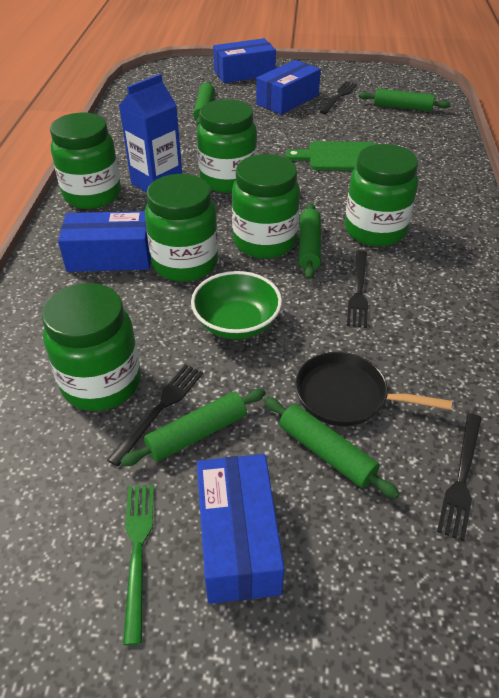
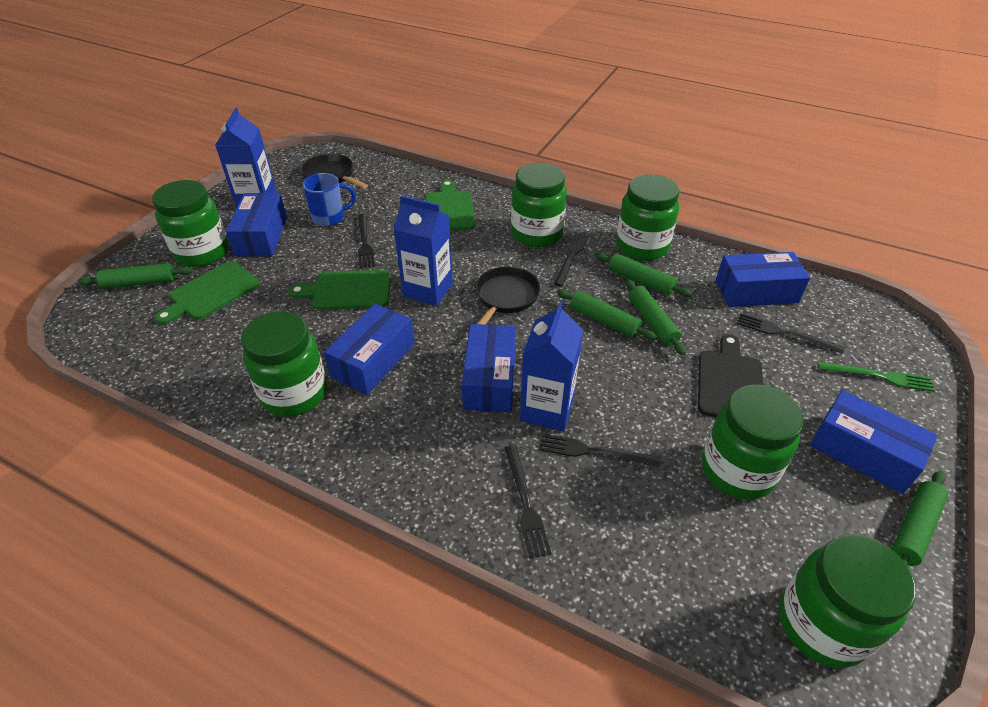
black cutting board: 0 -> 1
black fork: 4 -> 5
black pan: 1 -> 2
blue box: 4 -> 5
blue carton: 1 -> 3
blue mug: 0 -> 1
green bowl: 1 -> 0
green cutting board: 1 -> 3

